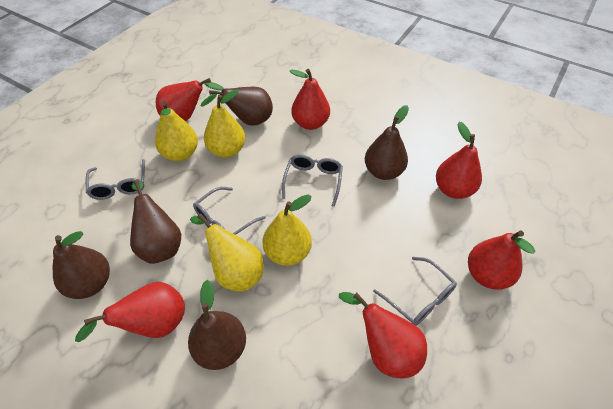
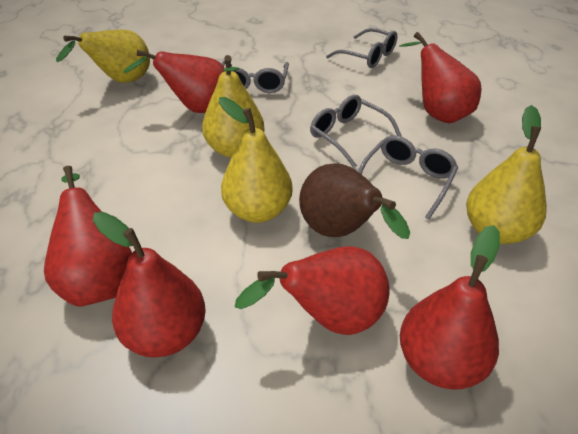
brown pear: 5 -> 1

